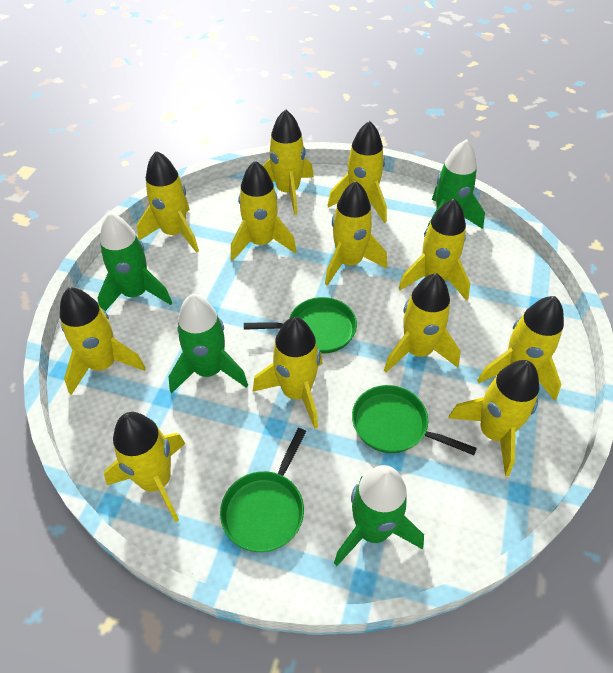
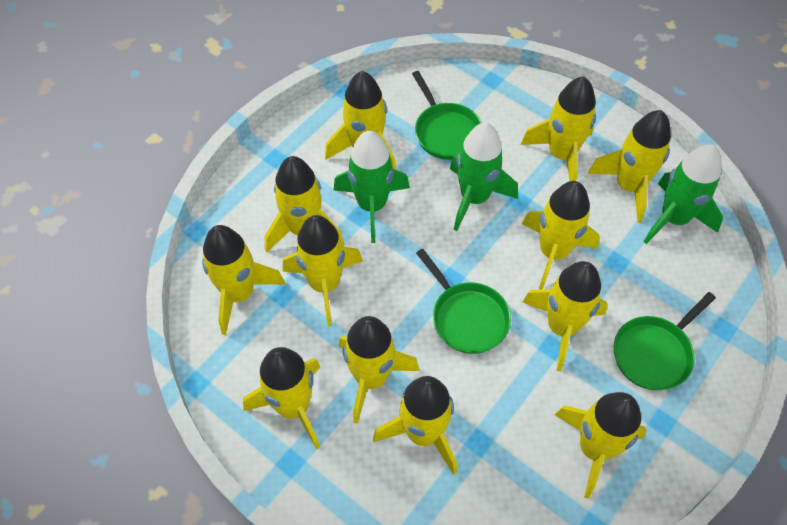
green rocket: 4 -> 3

